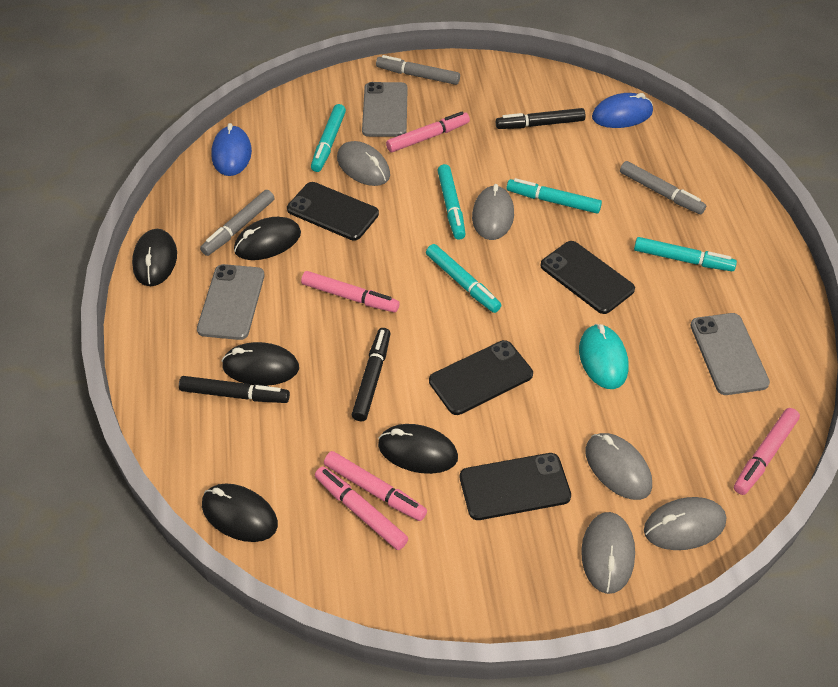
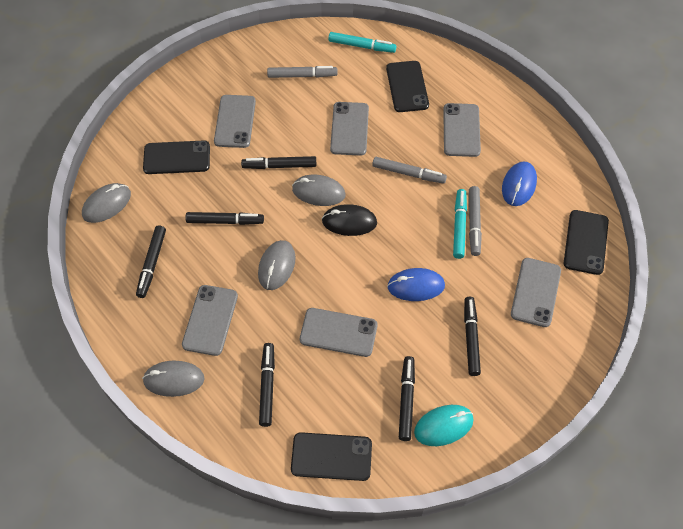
black marker: 3 -> 6
black mouse: 5 -> 1
grey mouse: 5 -> 4
grey phone: 3 -> 6
pink marker: 5 -> 0
turquoise marker: 5 -> 2

